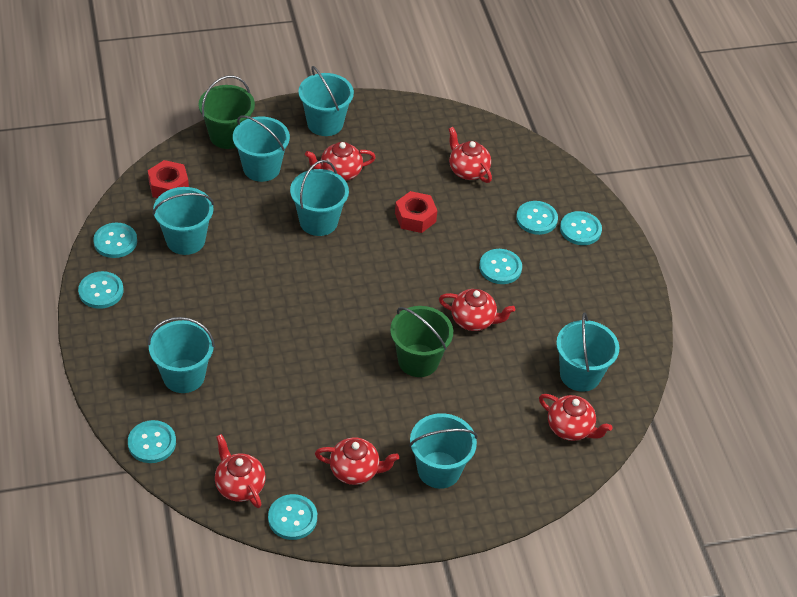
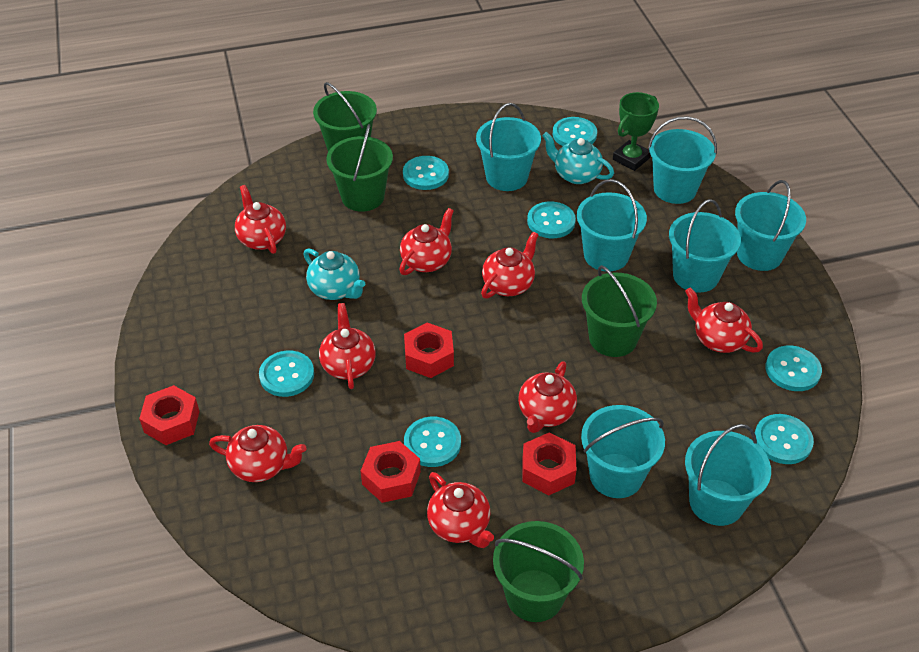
green bucket: 2 -> 4
green trophy: 0 -> 1
red nut: 2 -> 4
red teapot: 6 -> 8
turquoise teapot: 0 -> 2

